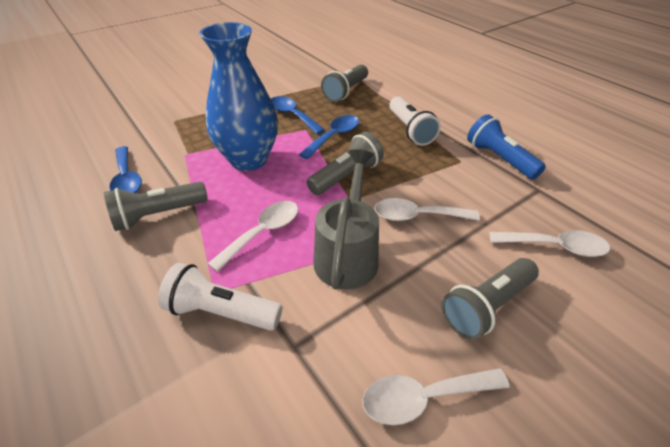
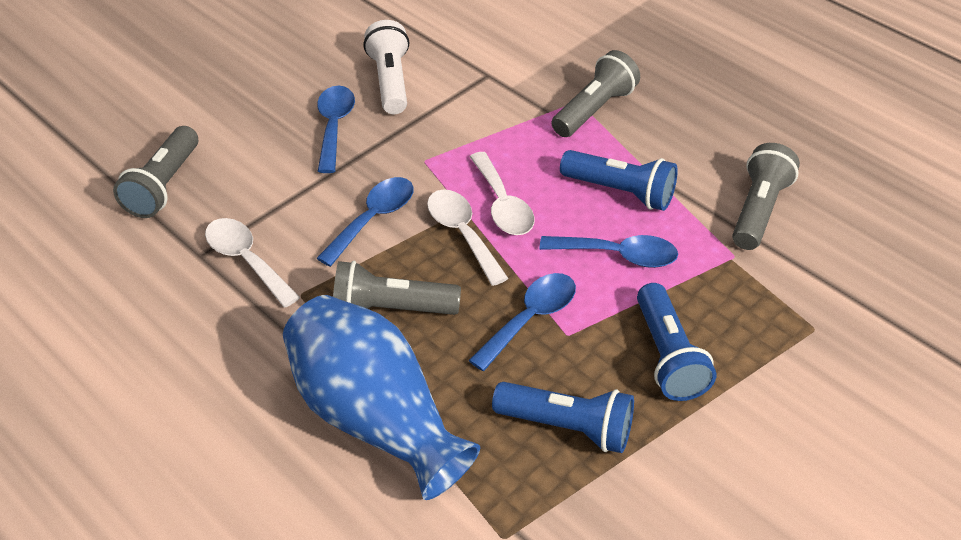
blue flashlight: 1 -> 3
blue spoon: 3 -> 4
grey watering can: 1 -> 0
white flashlight: 2 -> 1
white spoon: 4 -> 3

